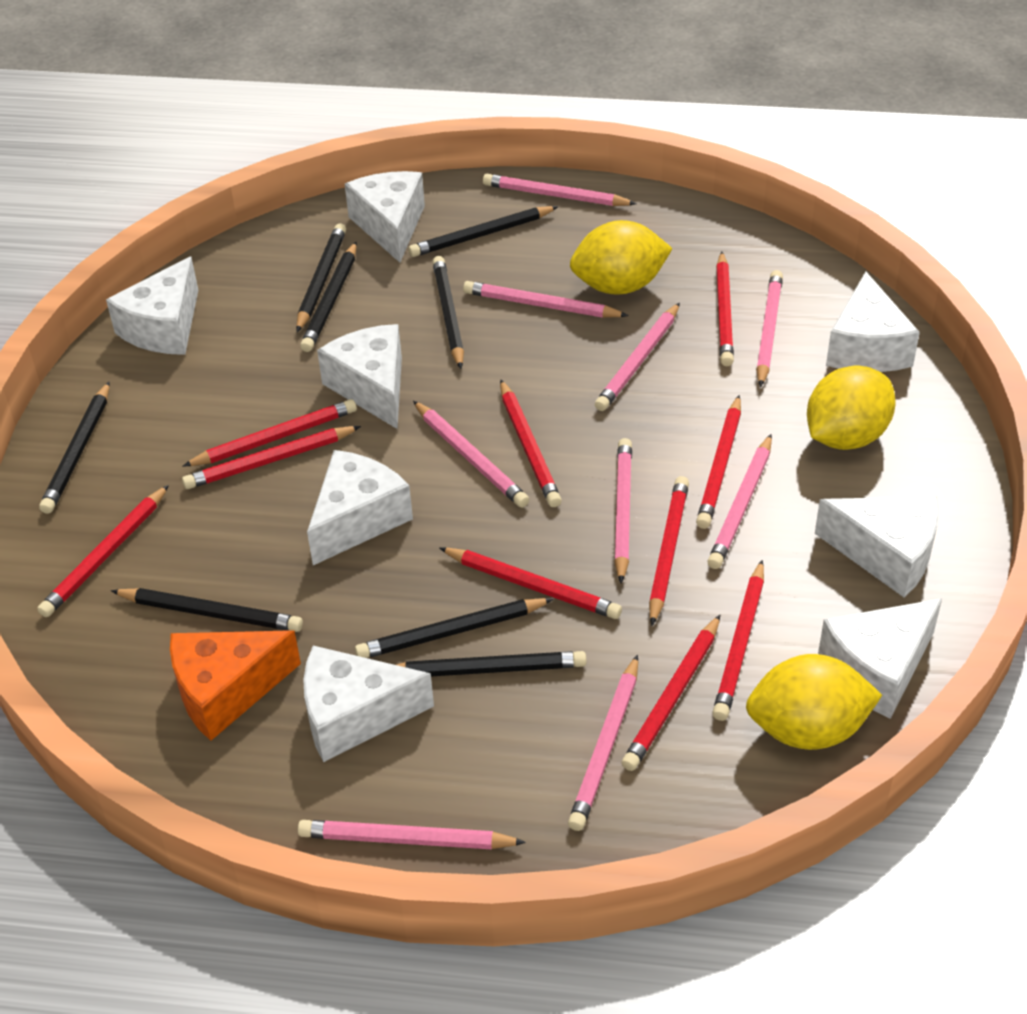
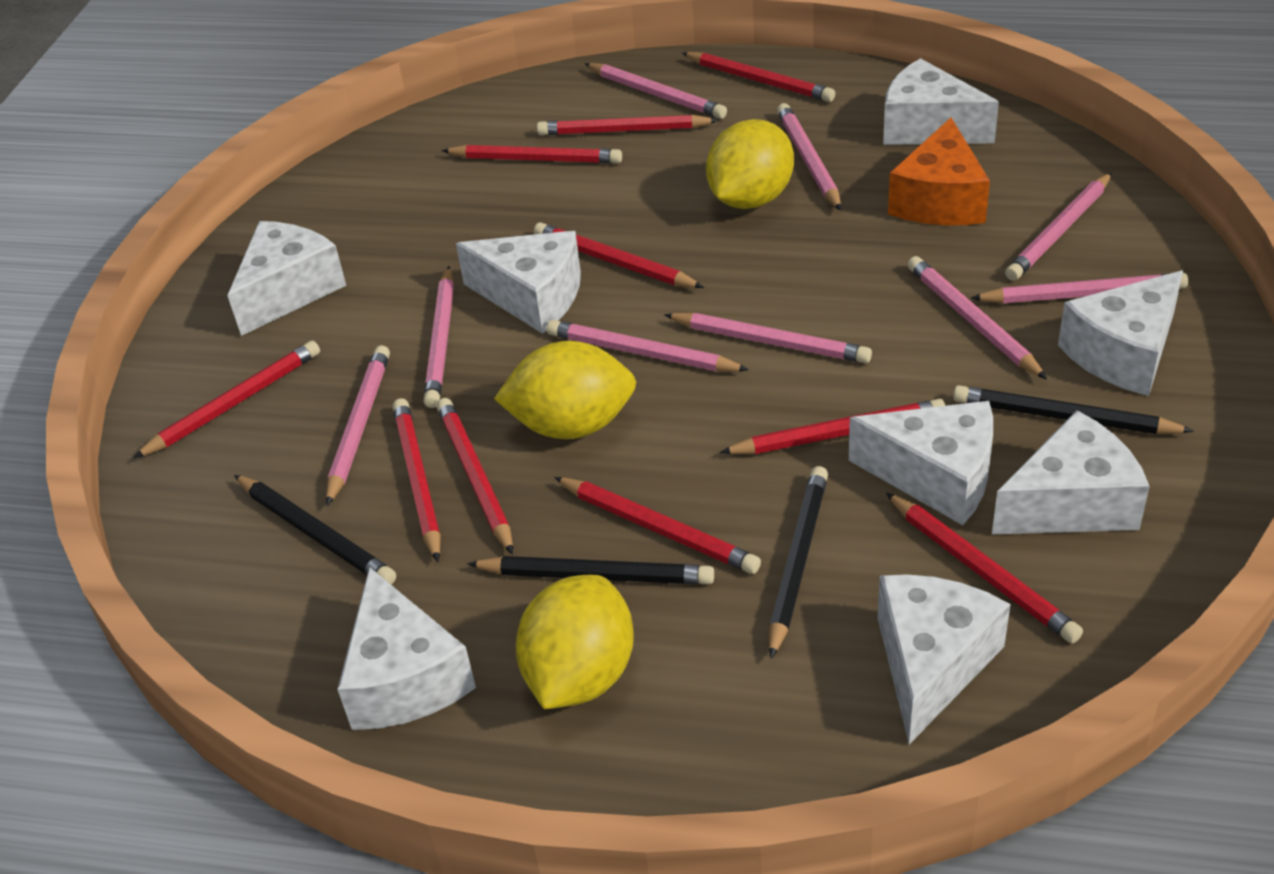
black pencil: 8 -> 4

